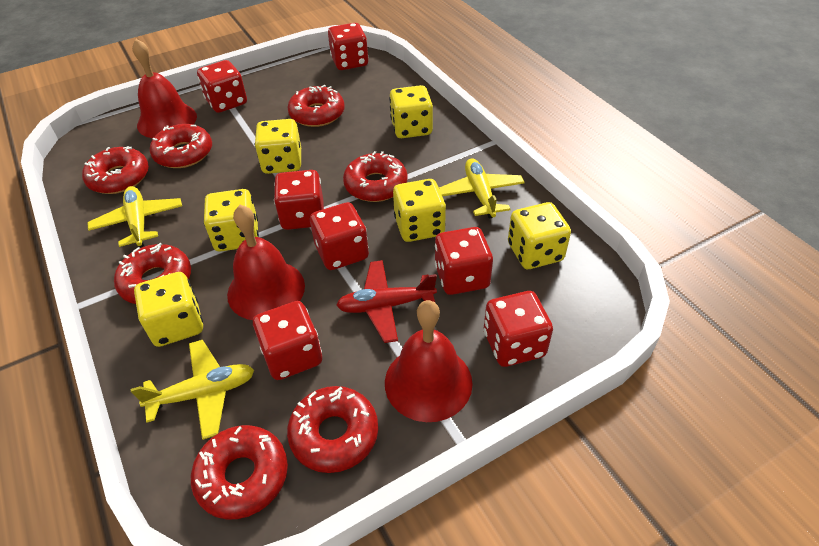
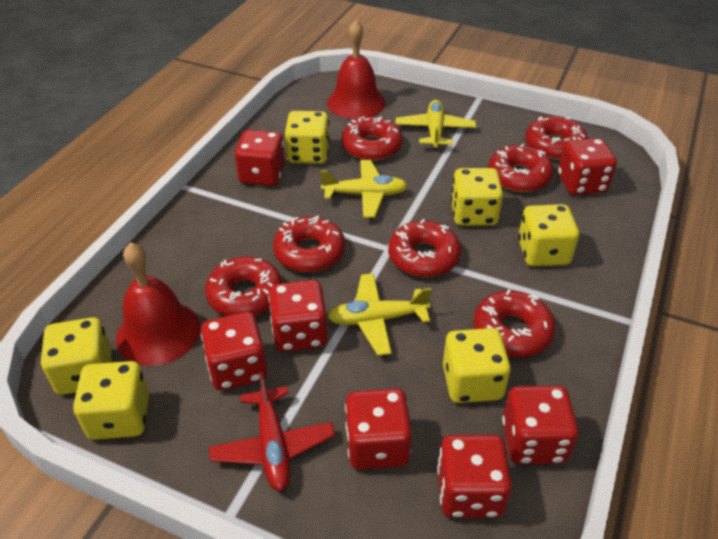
red bell: 3 -> 2

